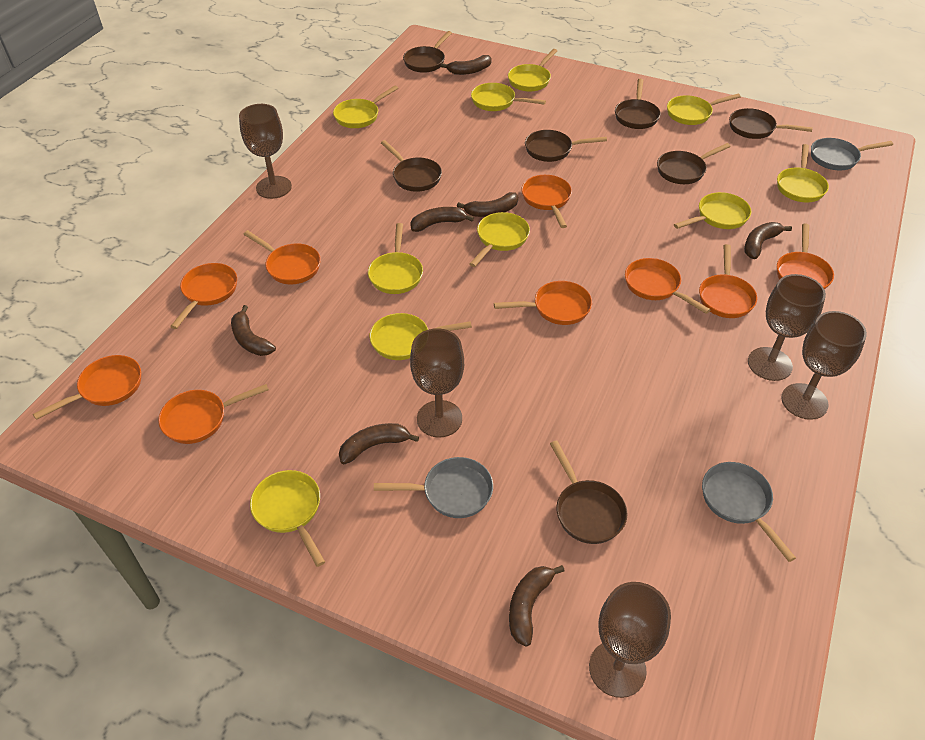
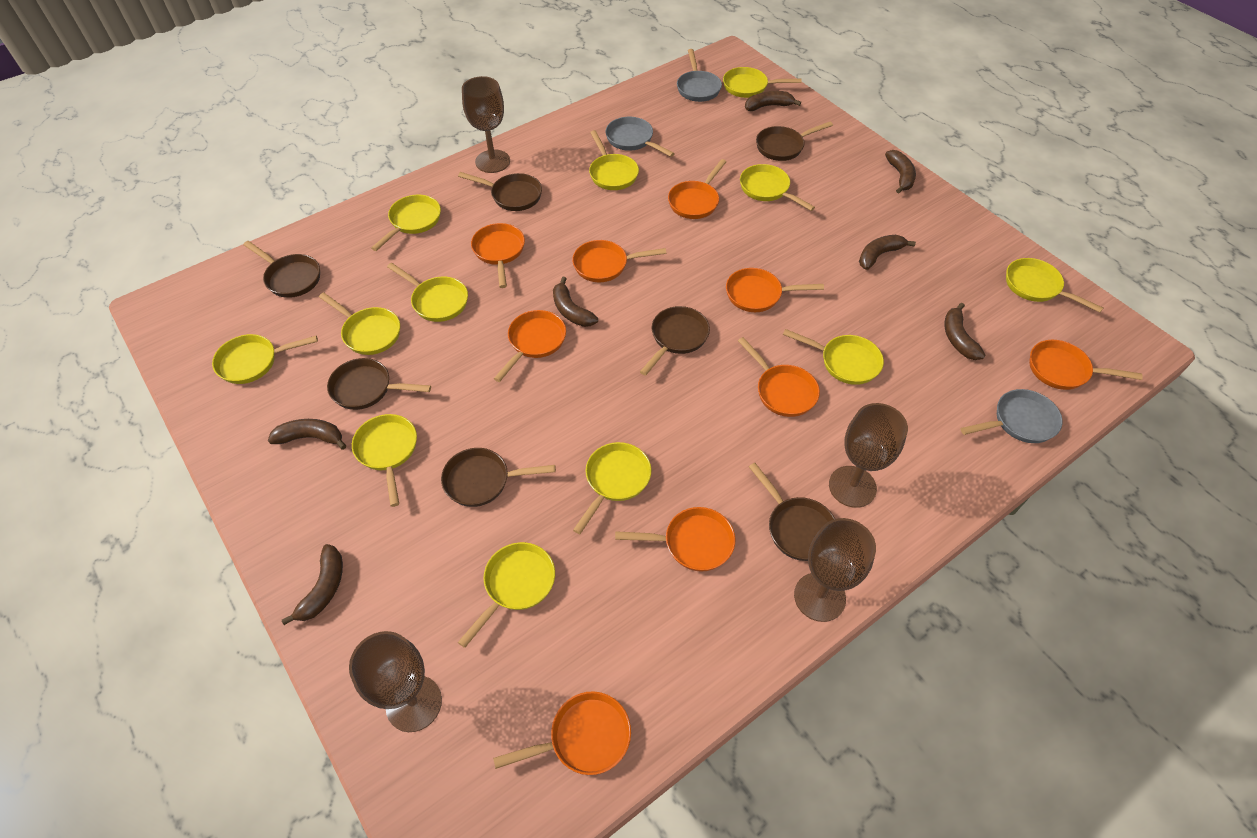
brown goblet: 5 -> 4
yellow pan: 10 -> 12

